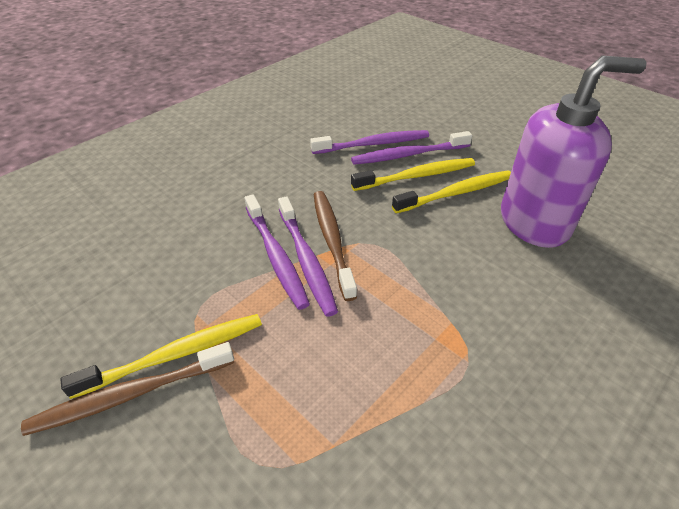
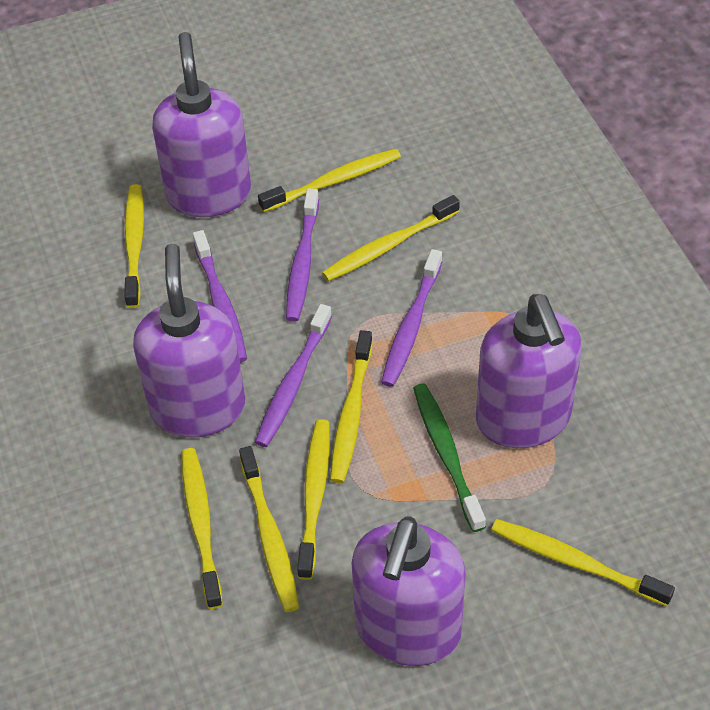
brown toothbrush: 2 -> 0
green toothbrush: 0 -> 1
purple soap dispenser: 1 -> 4
yellow toothbrush: 3 -> 8

